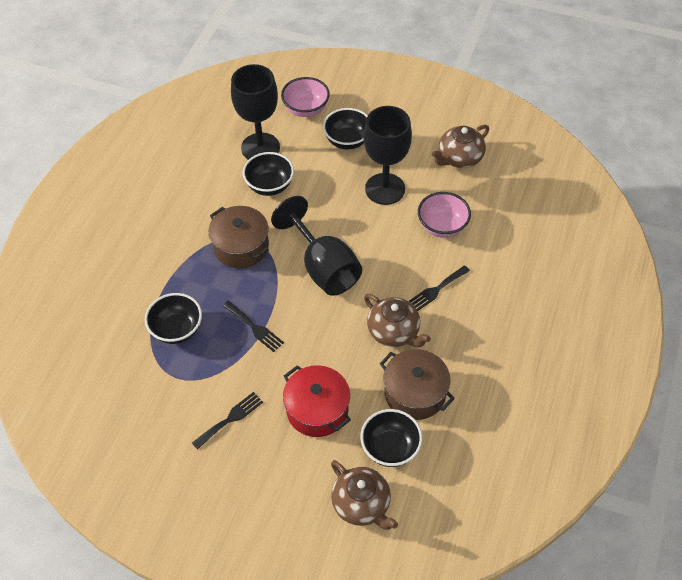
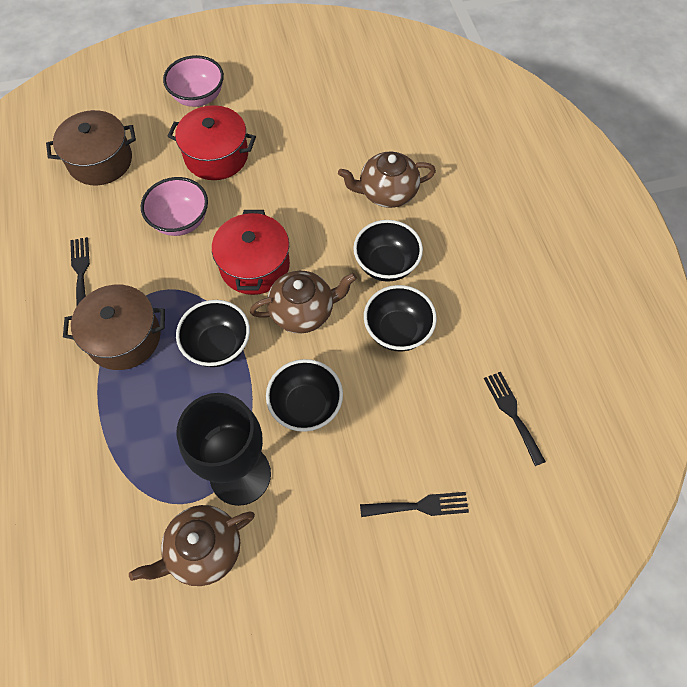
black goblet: 3 -> 1
red pot: 1 -> 2

